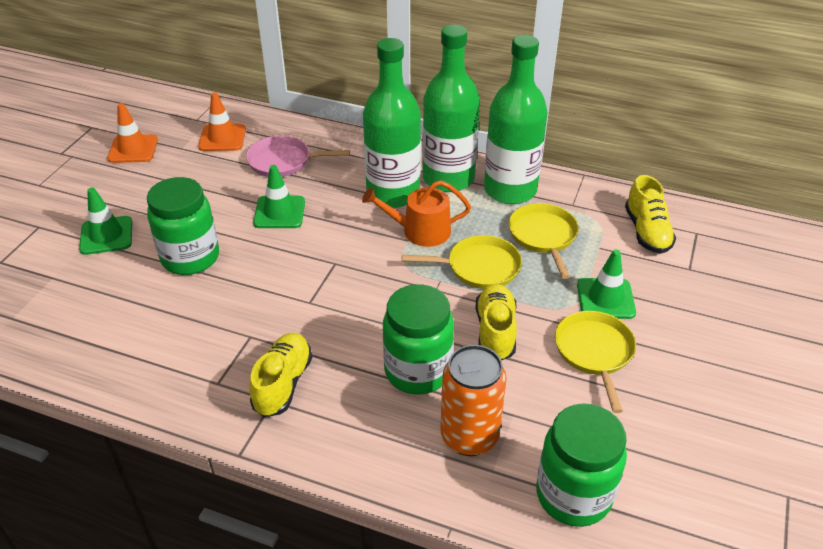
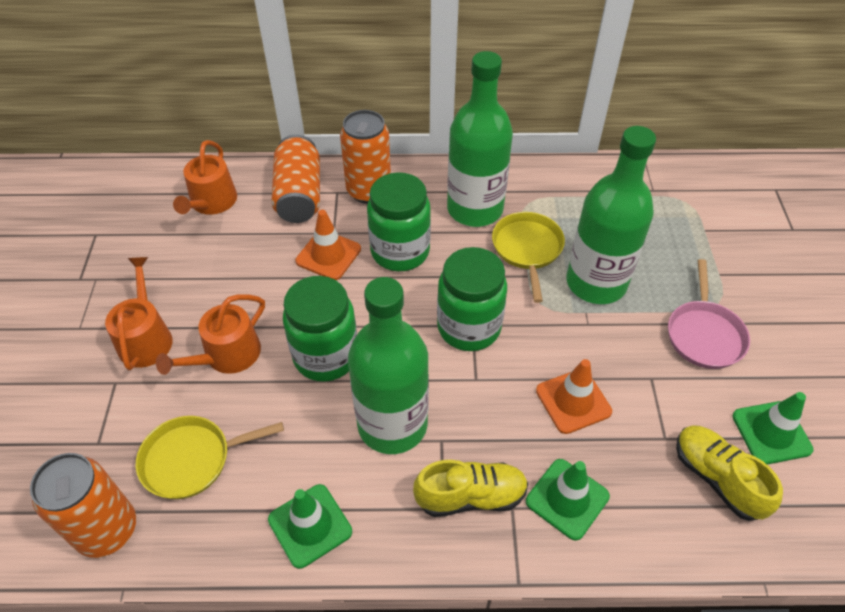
orange can: 1 -> 3
orange watering can: 1 -> 3
yellow pan: 3 -> 2
yellow shoe: 3 -> 2

